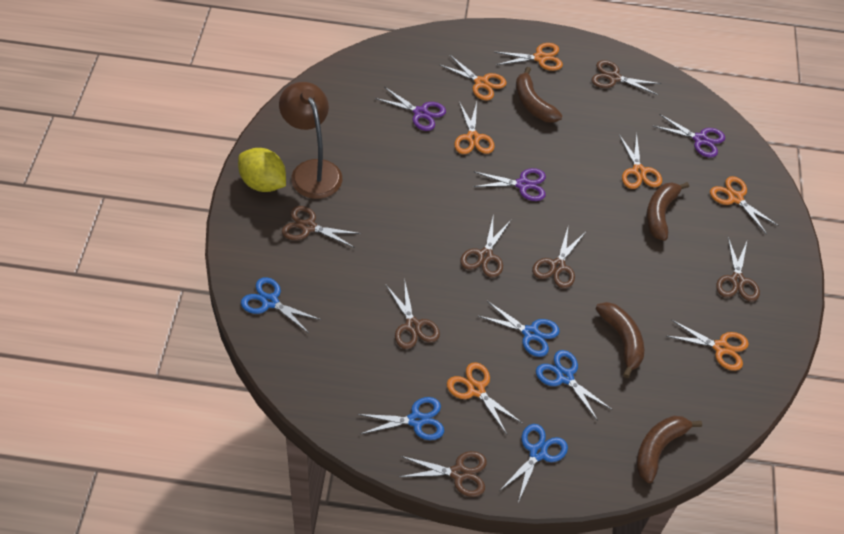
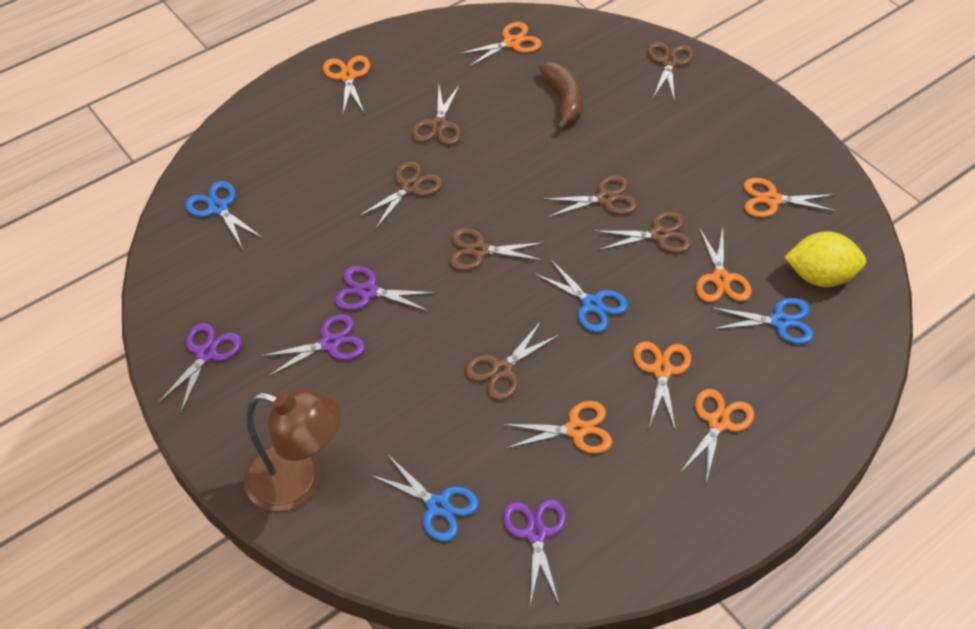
blue scissors: 5 -> 4
brown banana: 4 -> 1
purple scissors: 3 -> 4

